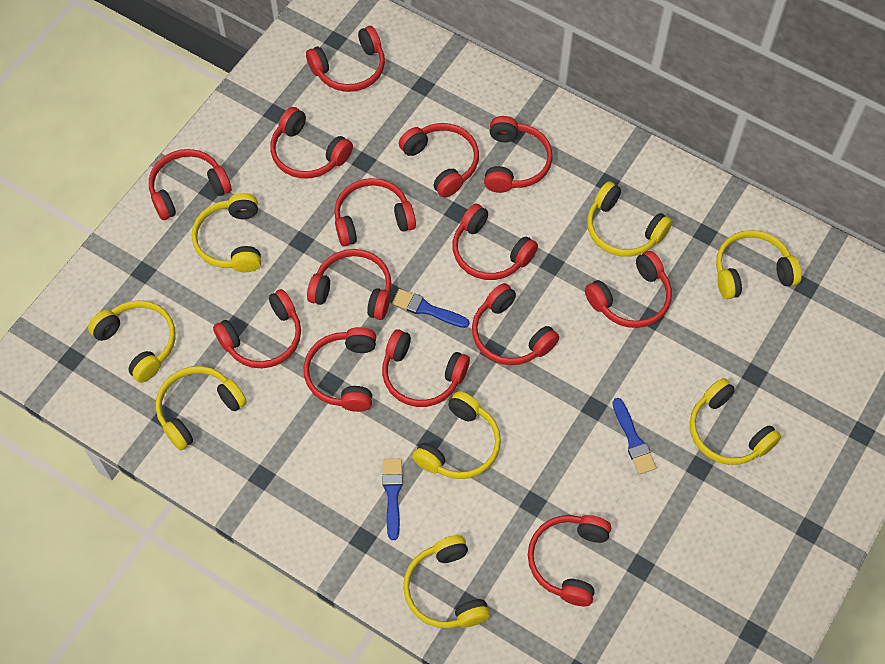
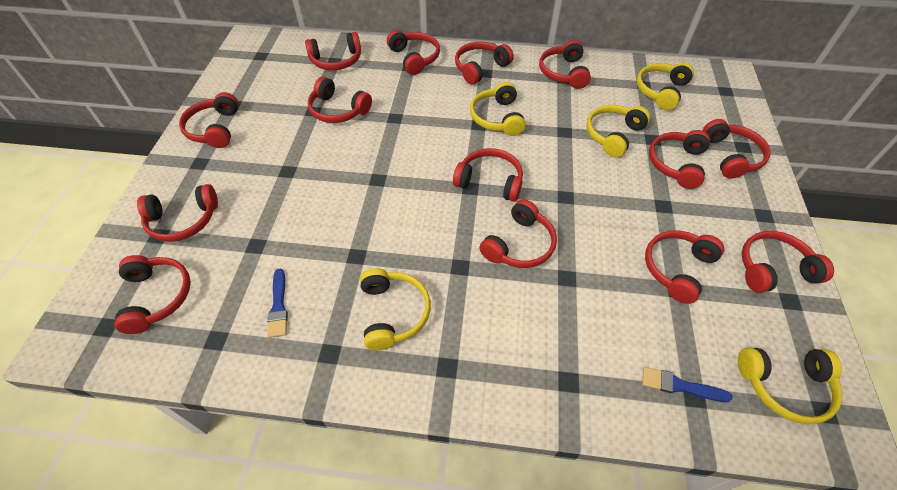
blue brush: 3 -> 2
yellow headphones: 8 -> 5

